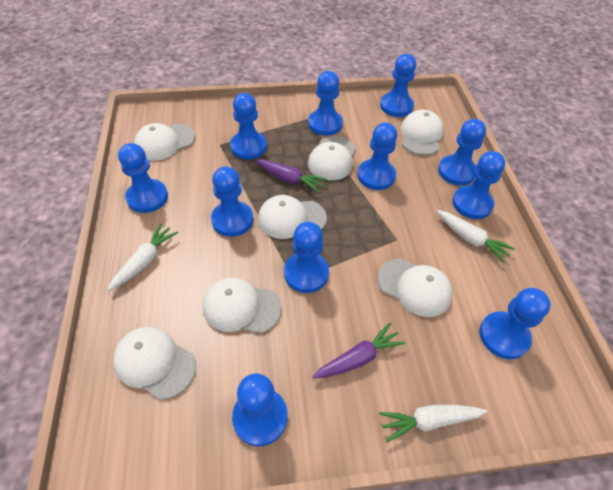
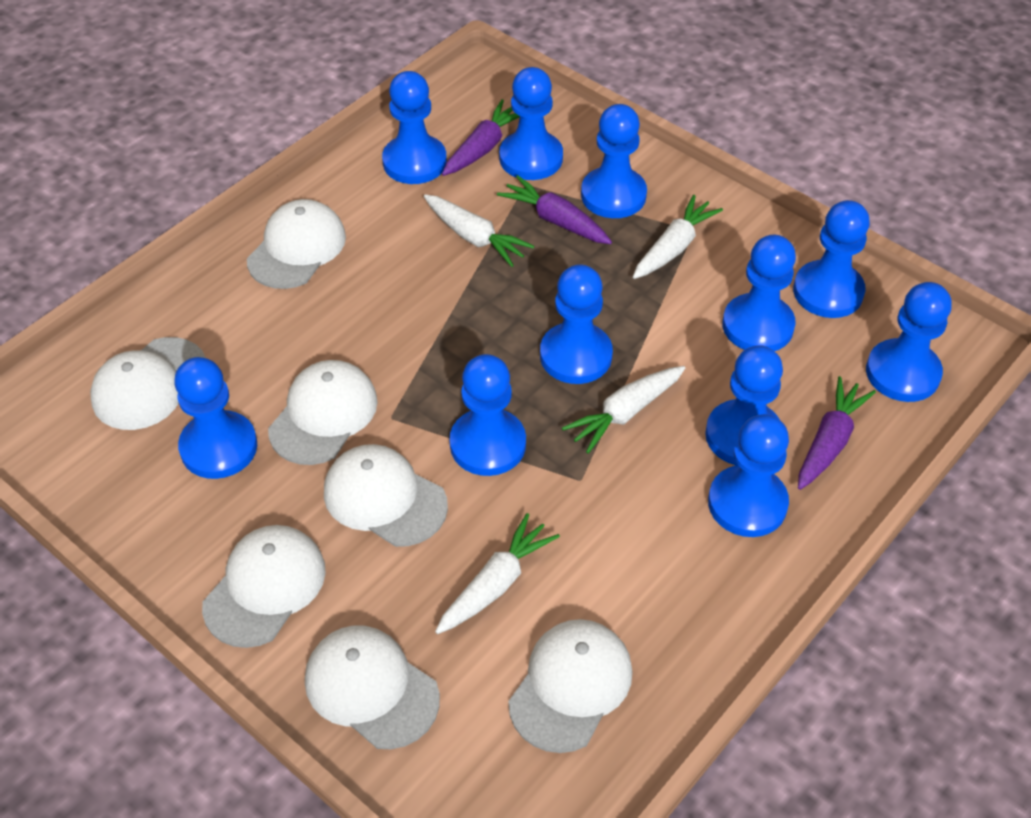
purple carrot: 2 -> 3
white carrot: 3 -> 4

